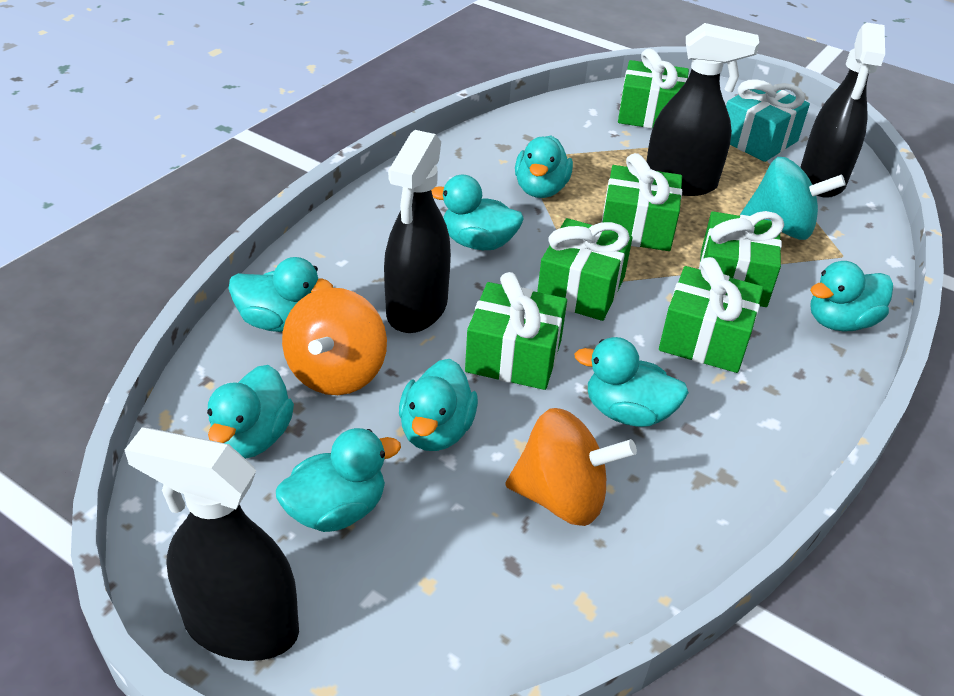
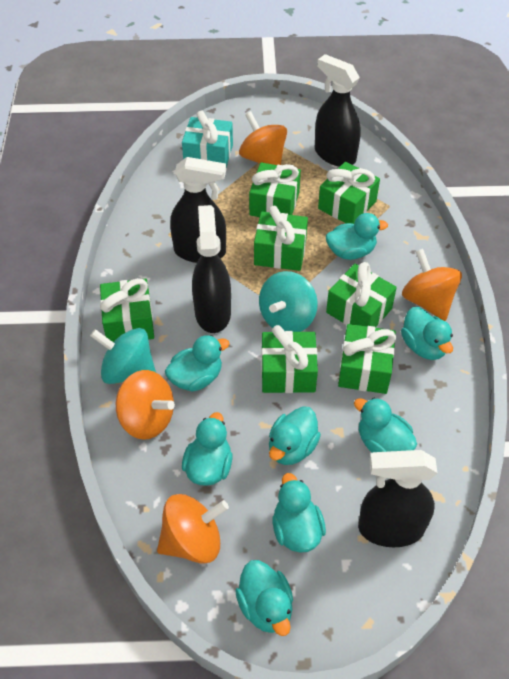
green gift: 6 -> 7
orange spinning top: 2 -> 4
turquoise spinning top: 1 -> 2

